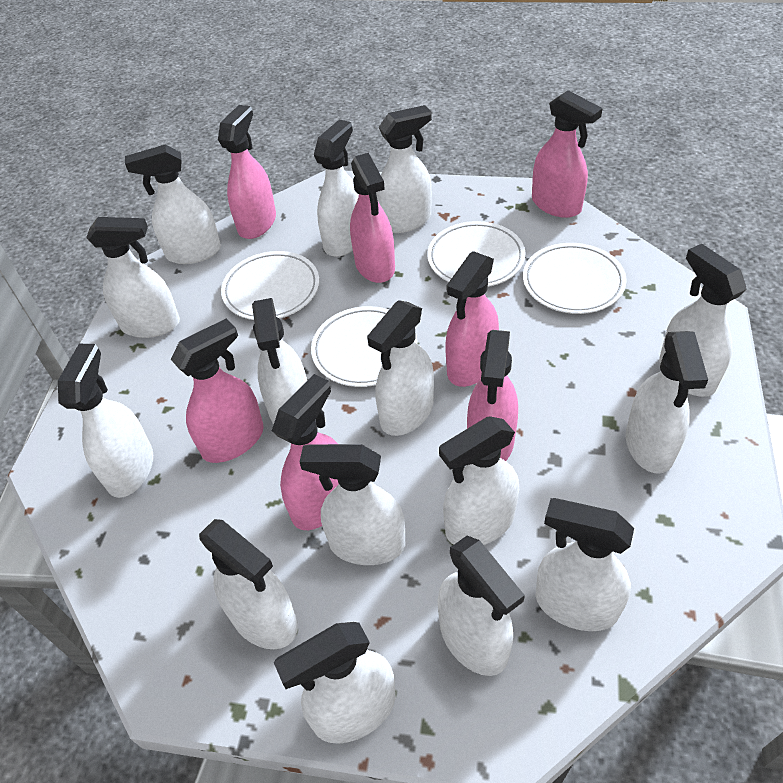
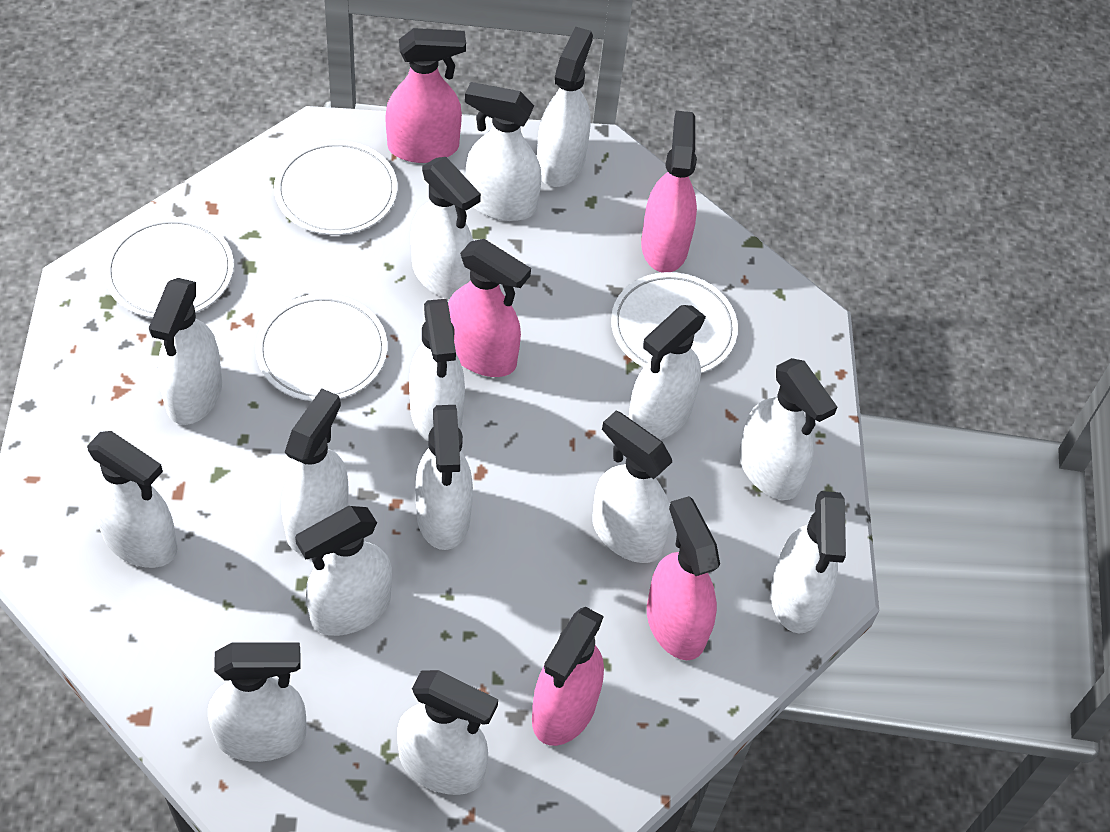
pink spray bottle: 7 -> 5

